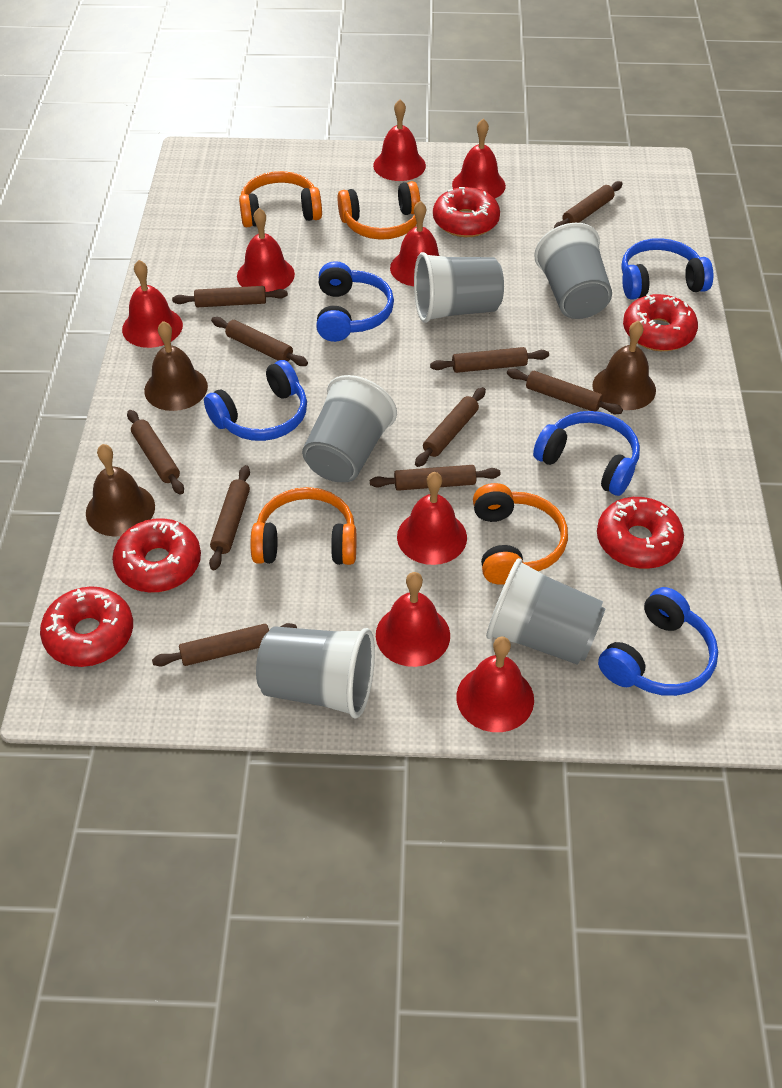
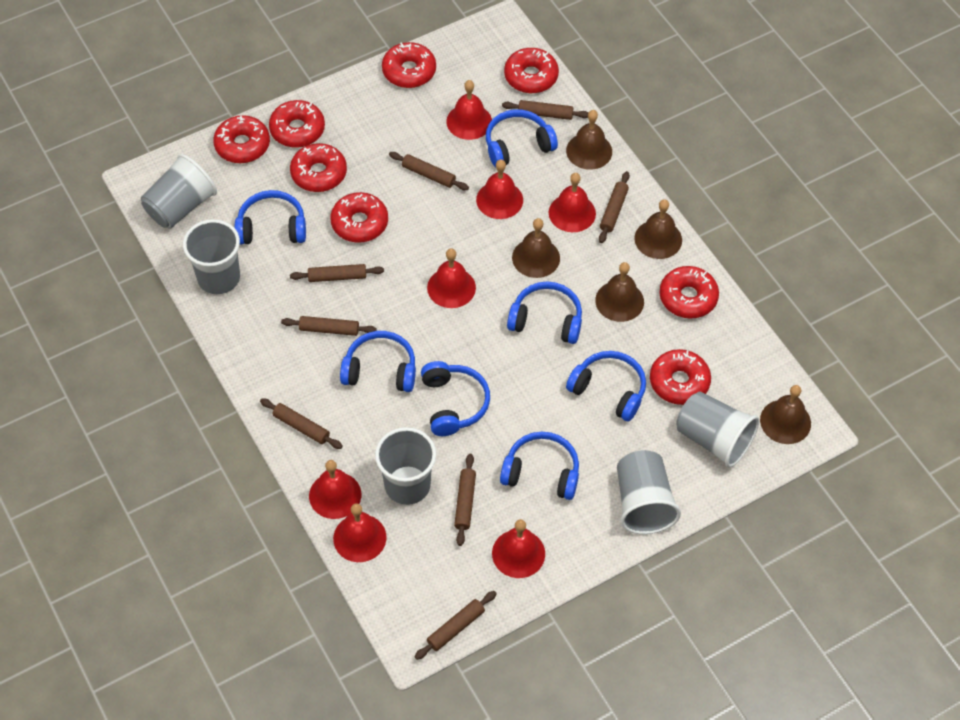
blue headphones: 5 -> 7
brown bell: 3 -> 5
brown rolling pin: 10 -> 8
orange headphones: 4 -> 0
red bell: 8 -> 7
red donut: 5 -> 8

